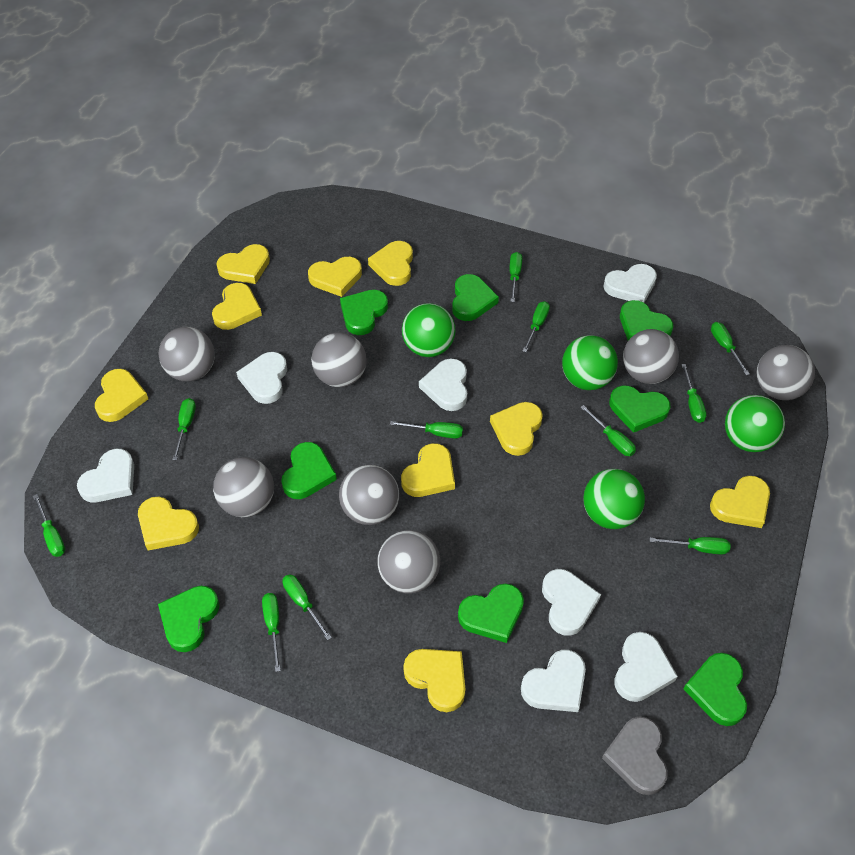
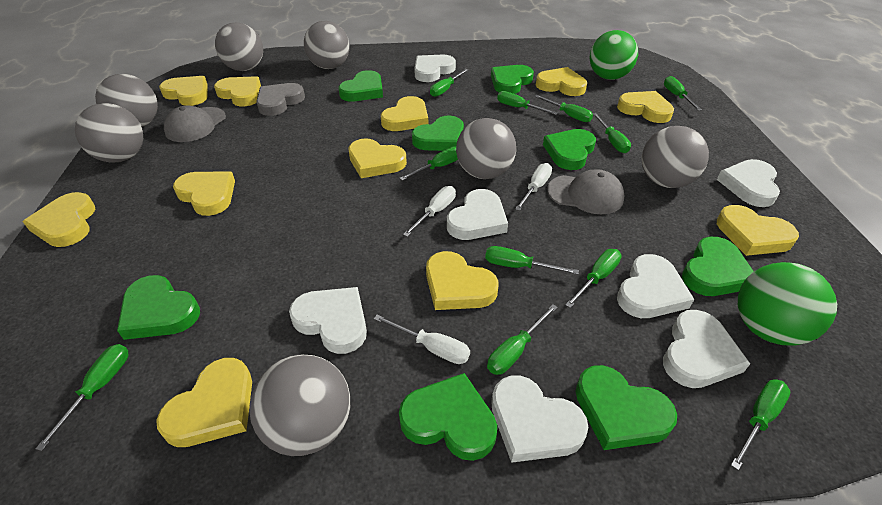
green ball: 4 -> 2
grey cap: 0 -> 2
white screwdriver: 0 -> 3
yellow heart: 10 -> 11

